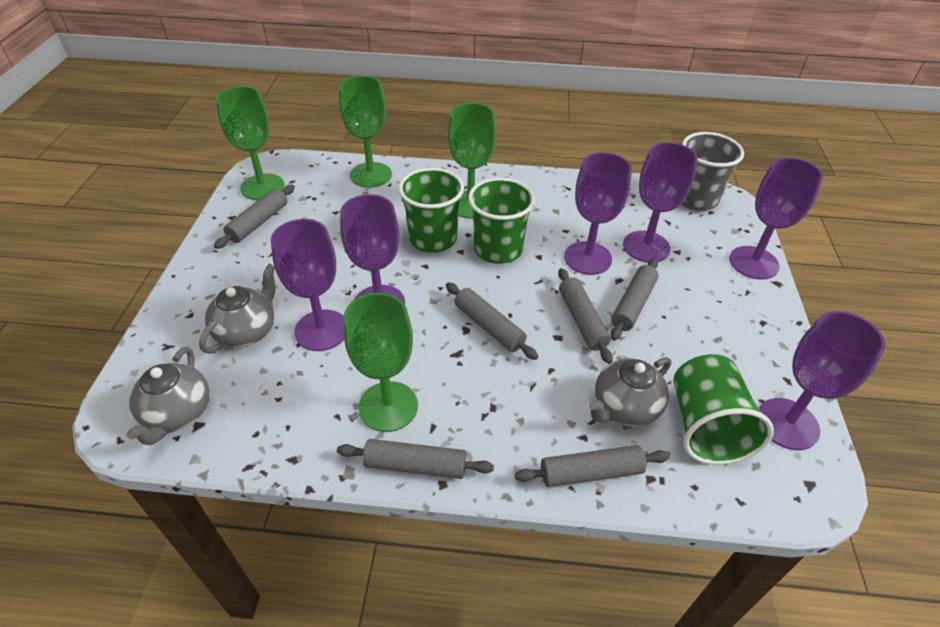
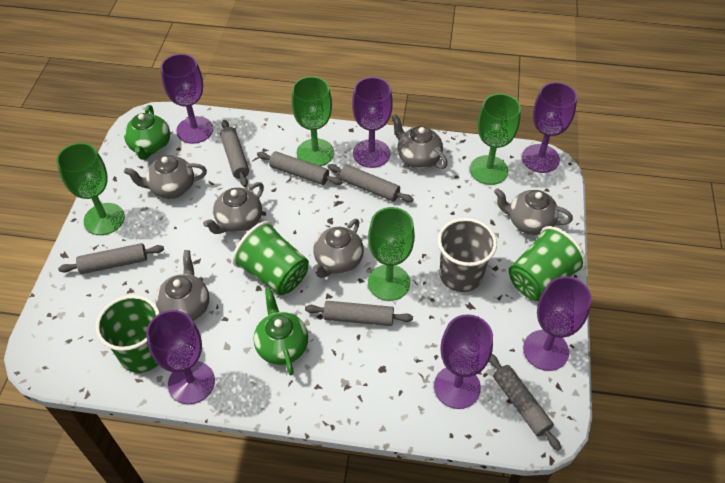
green teapot: 0 -> 2
grey teapot: 3 -> 6

